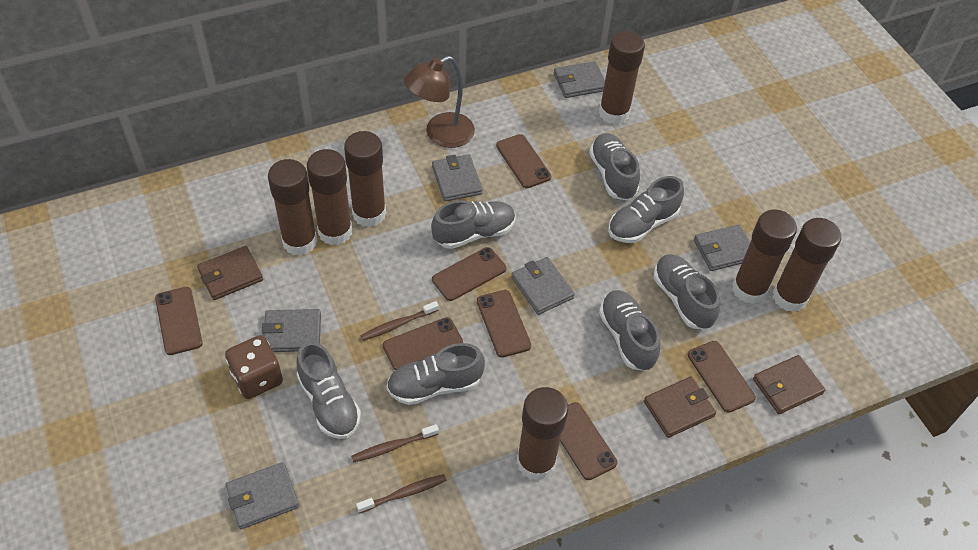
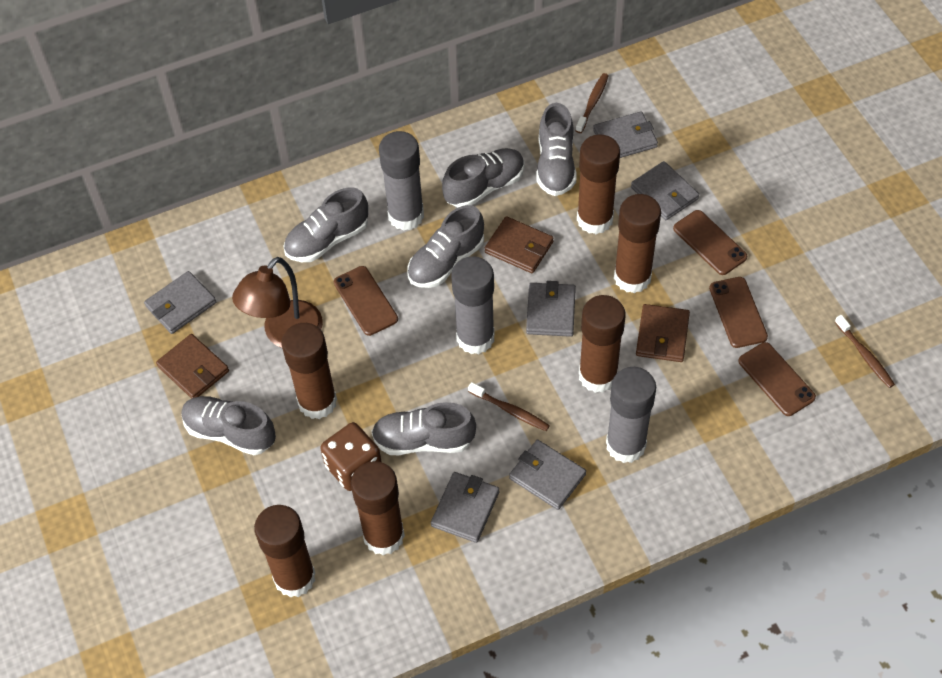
brown glue stick: 7 -> 6
brown phone: 7 -> 4
grey glue stick: 0 -> 3
grey shoe: 7 -> 6

